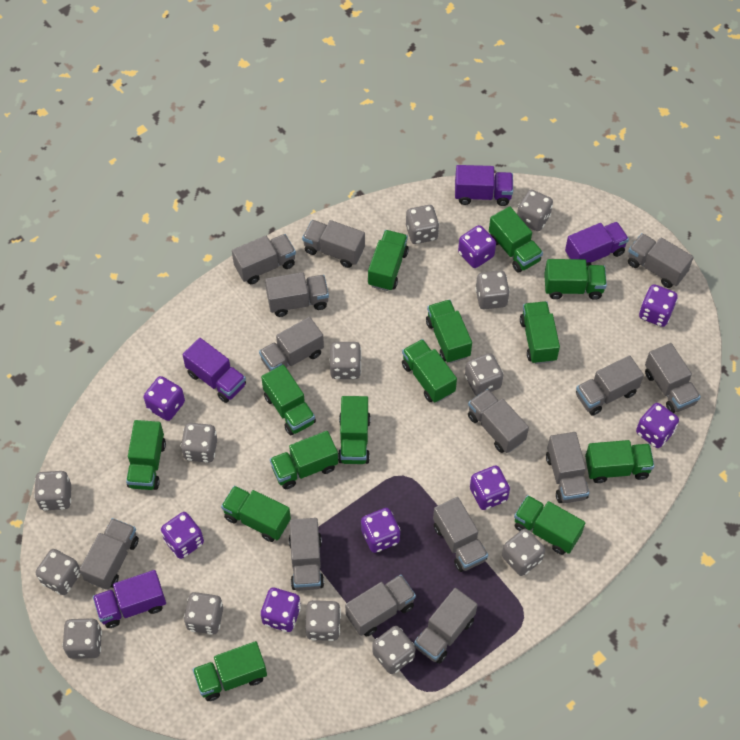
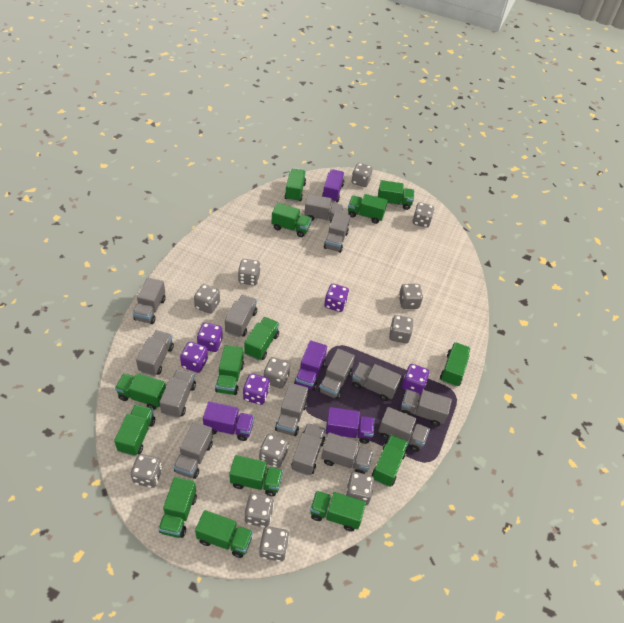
grey dice: 13 -> 12
purple dice: 8 -> 5

